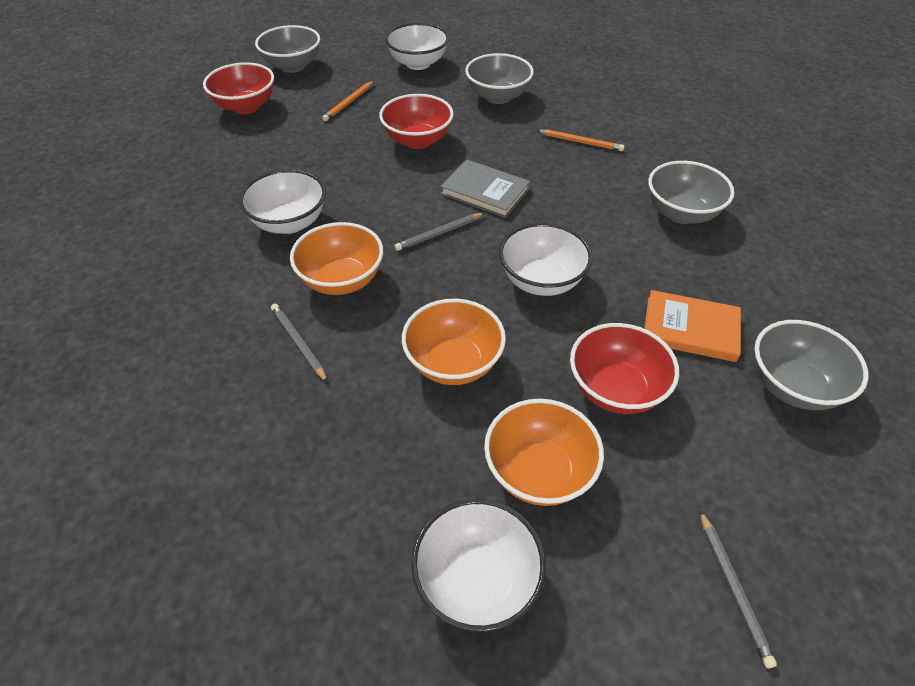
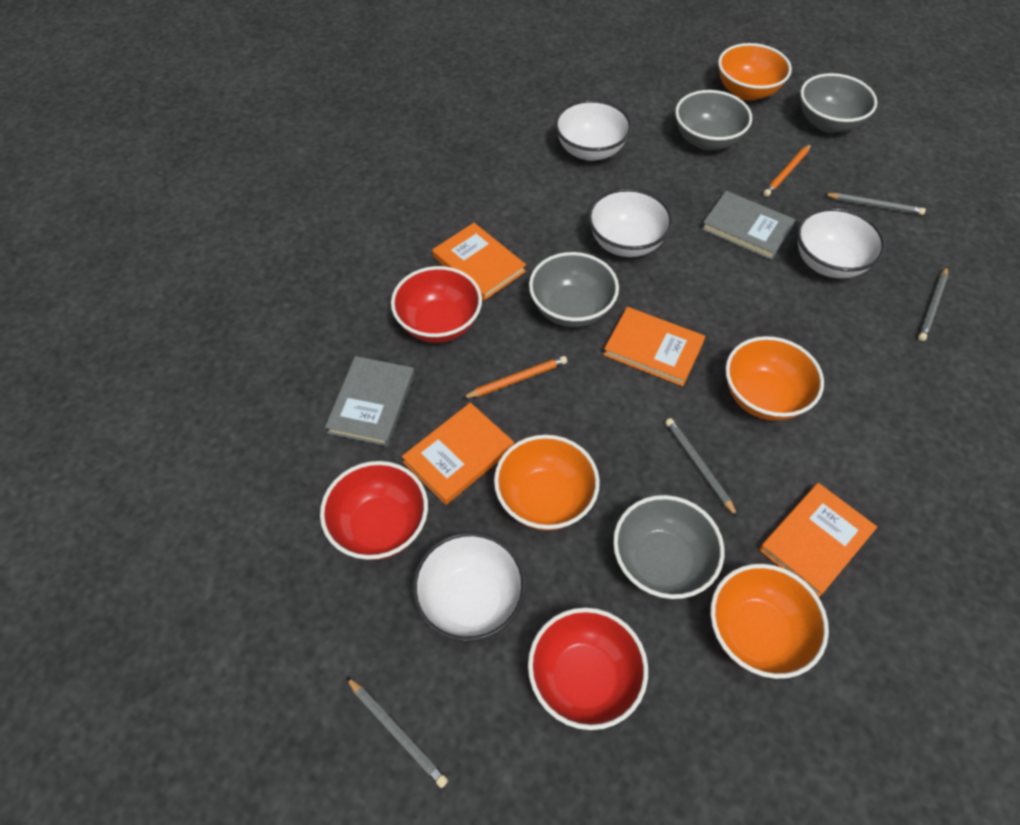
grey book: 1 -> 2
grey pencil: 3 -> 4
orange book: 1 -> 4
orange bowl: 3 -> 4

